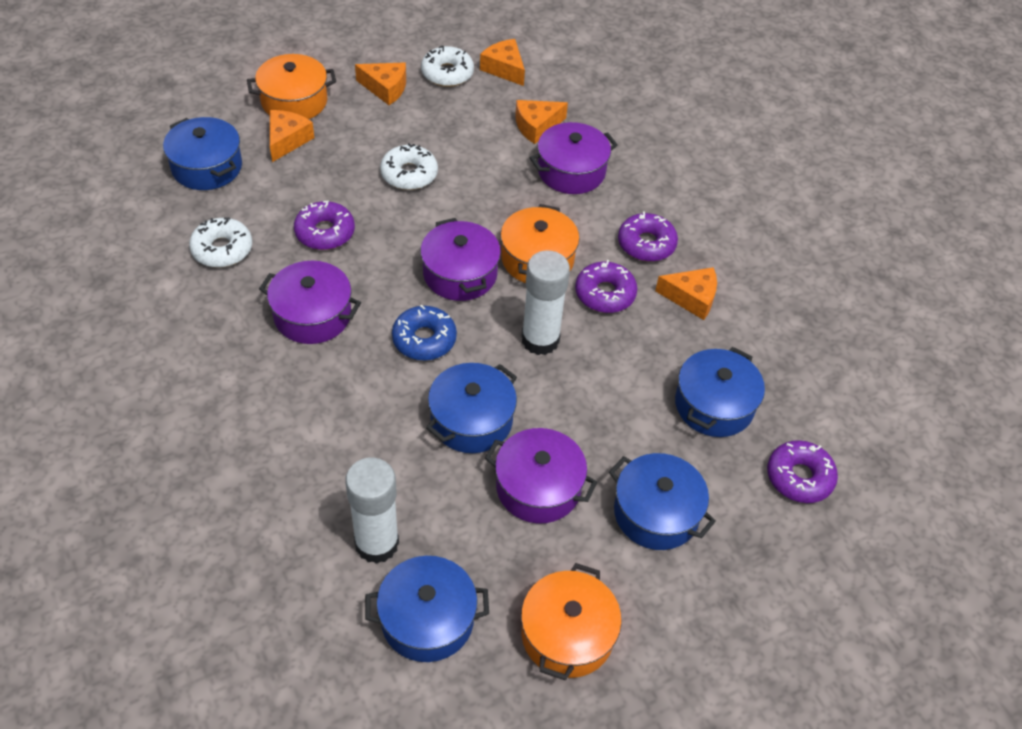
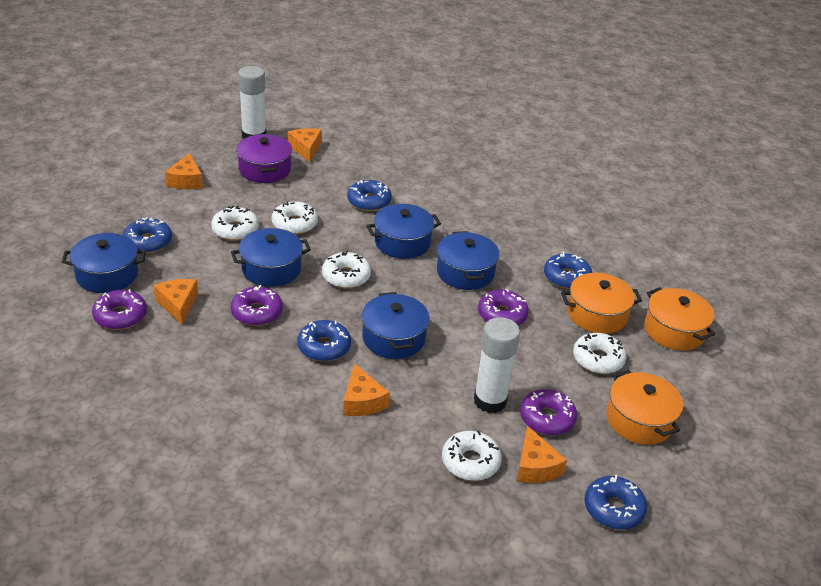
blue donut: 1 -> 5
purple pot: 4 -> 1
white donut: 3 -> 5

